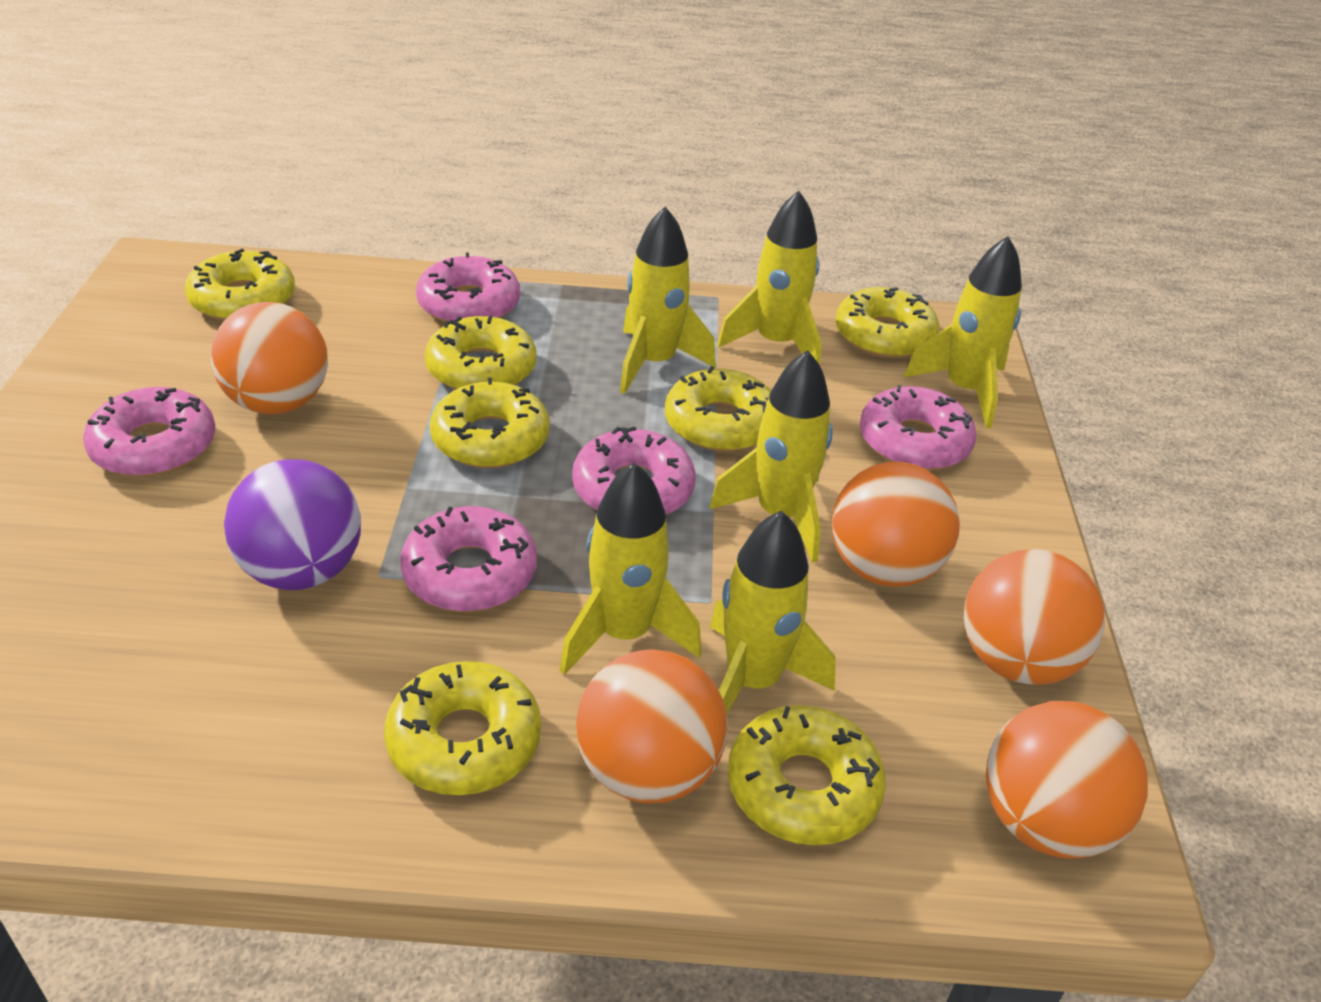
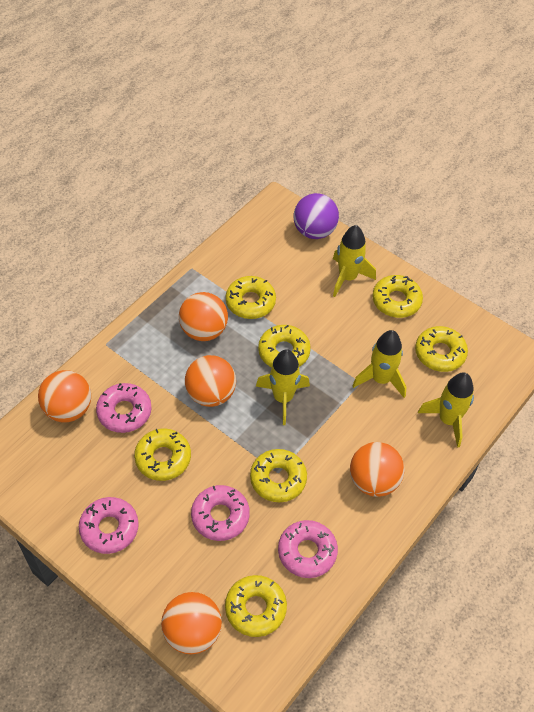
pink donut: 5 -> 4
yellow rocket: 6 -> 4

